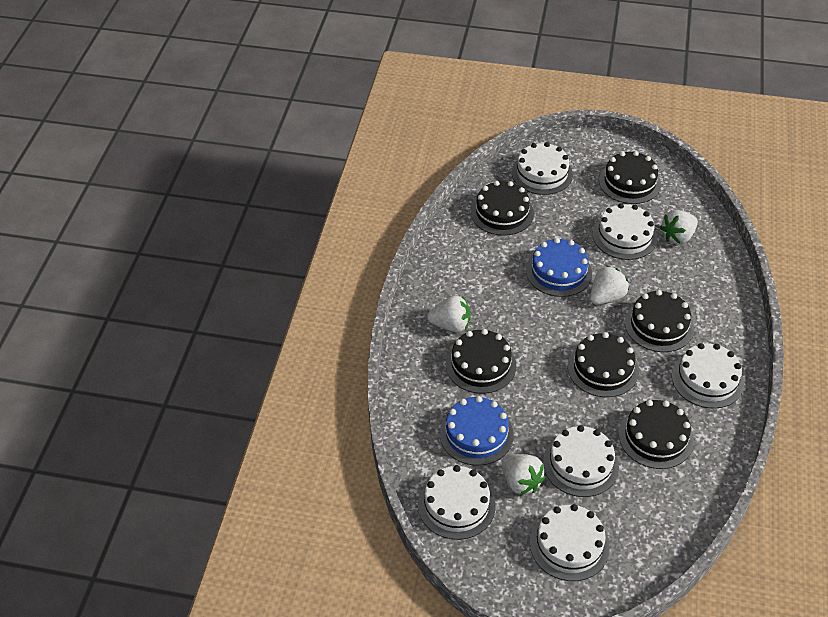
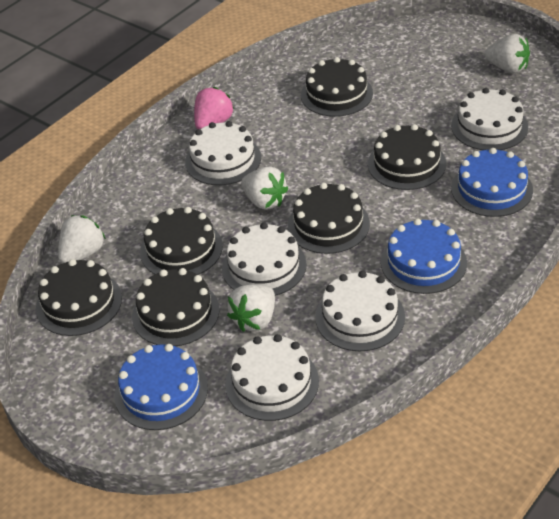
blue cake: 2 -> 3
pink strawberry: 0 -> 1
white cake: 6 -> 5

